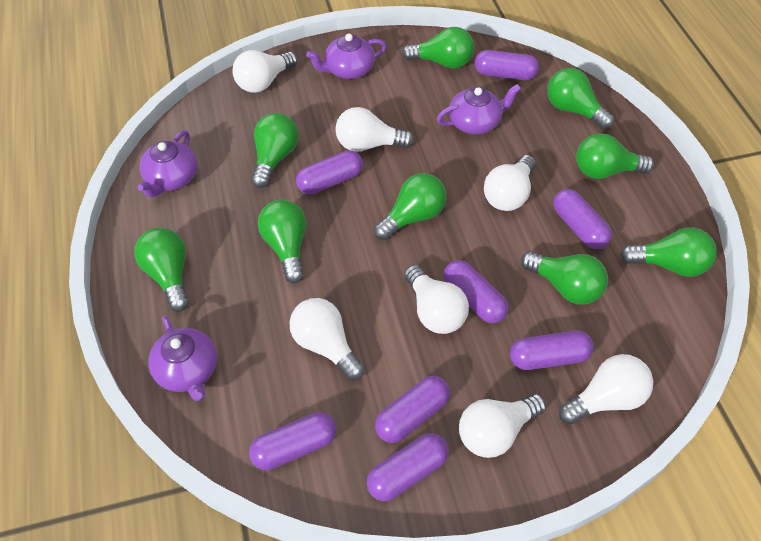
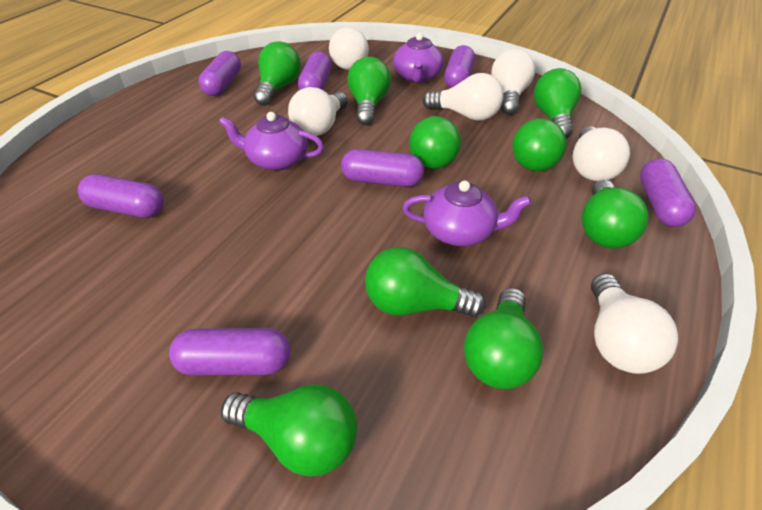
purple capsule: 8 -> 7
purple teapot: 4 -> 3
white light bulb: 7 -> 6

